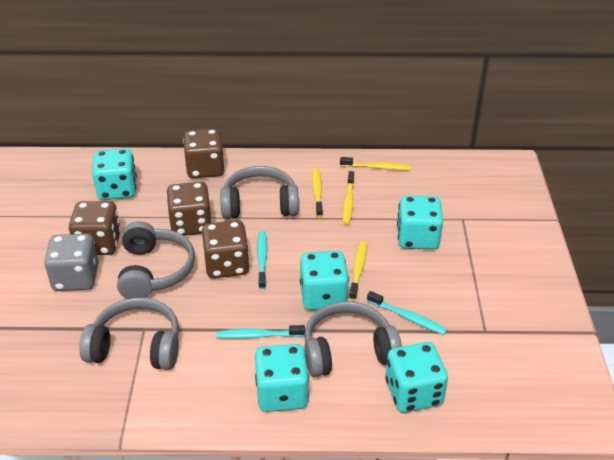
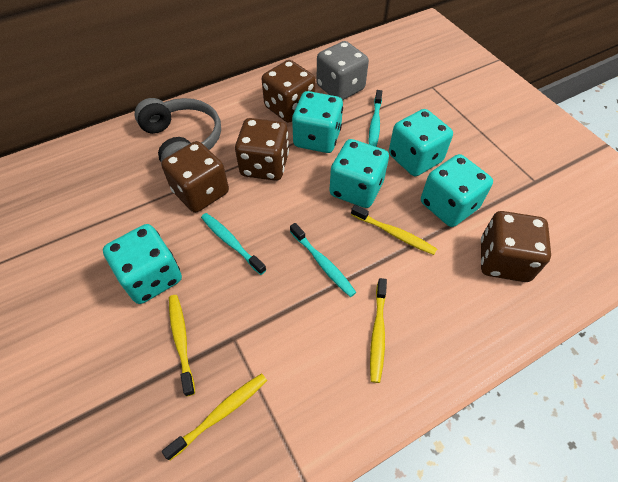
grey headphones: 4 -> 1

